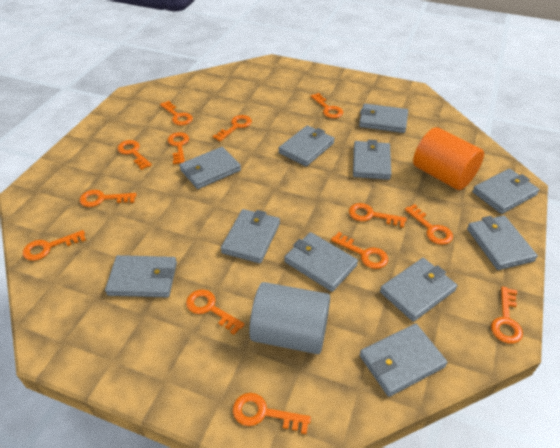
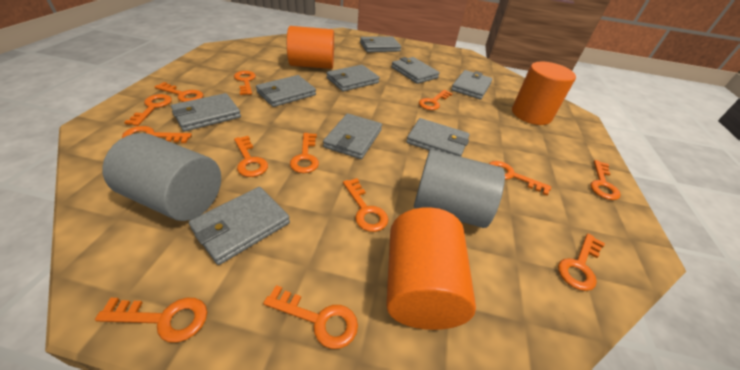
grey cylinder: 1 -> 2
grey wallet: 11 -> 9
orange cylinder: 1 -> 3

